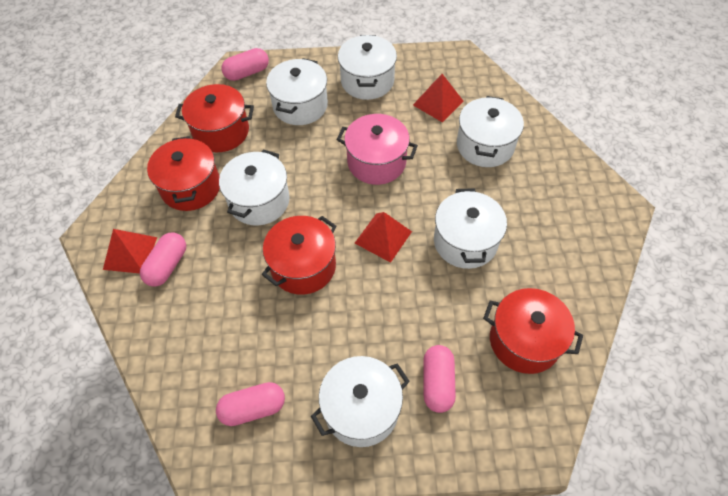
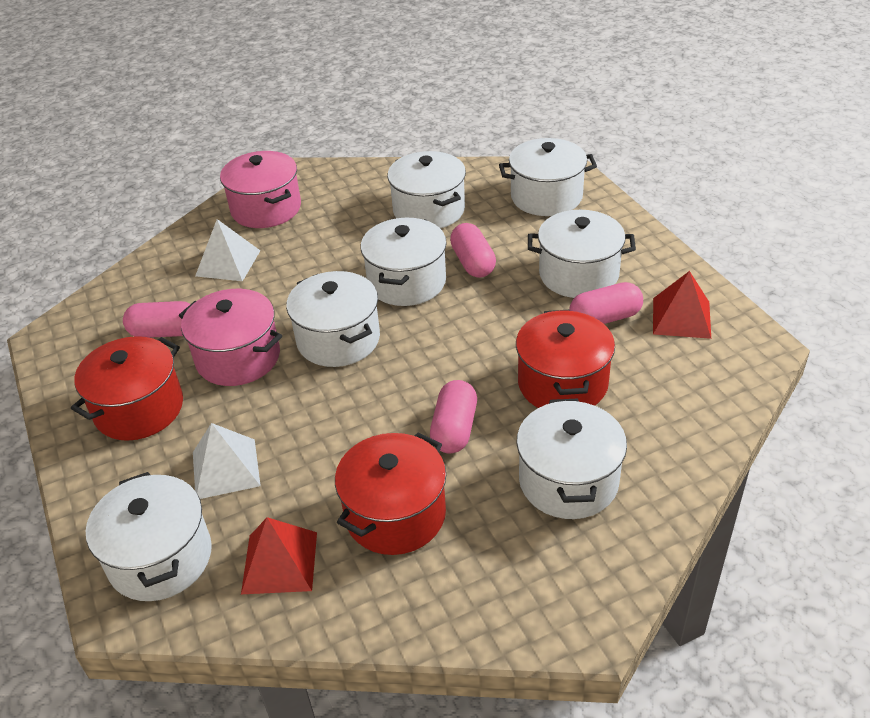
pink pot: 1 -> 2
red pot: 4 -> 3
red pyramid: 3 -> 2
white pot: 6 -> 7
white pyramid: 0 -> 2

